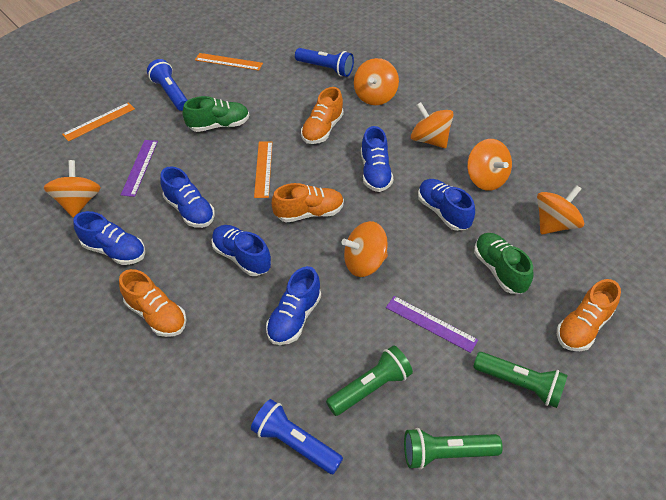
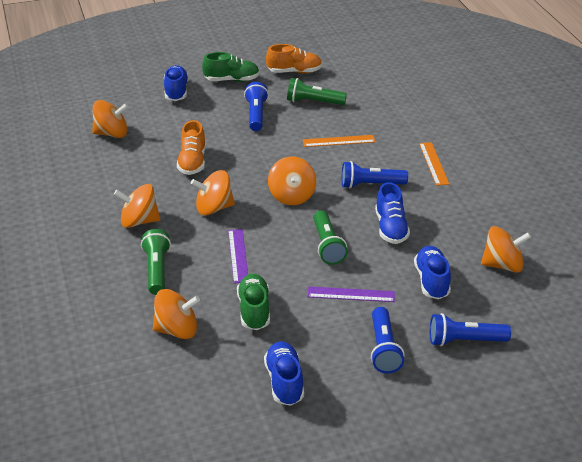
blue flashlight: 3 -> 4
blue shoe: 6 -> 4
orange ruler: 3 -> 2
orange shoe: 4 -> 2

